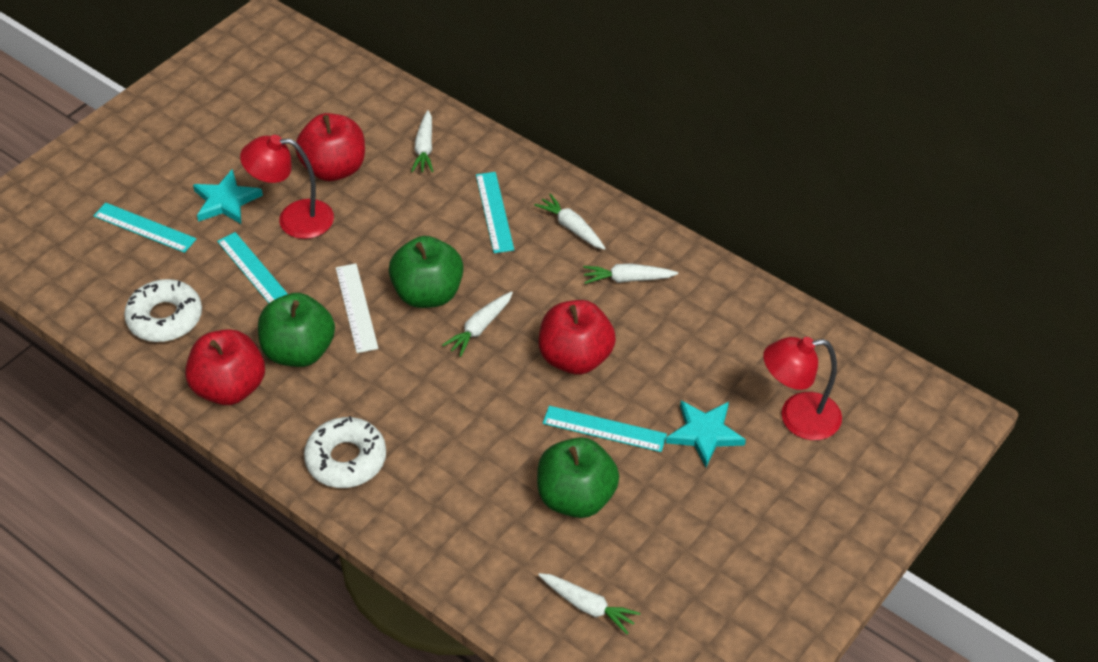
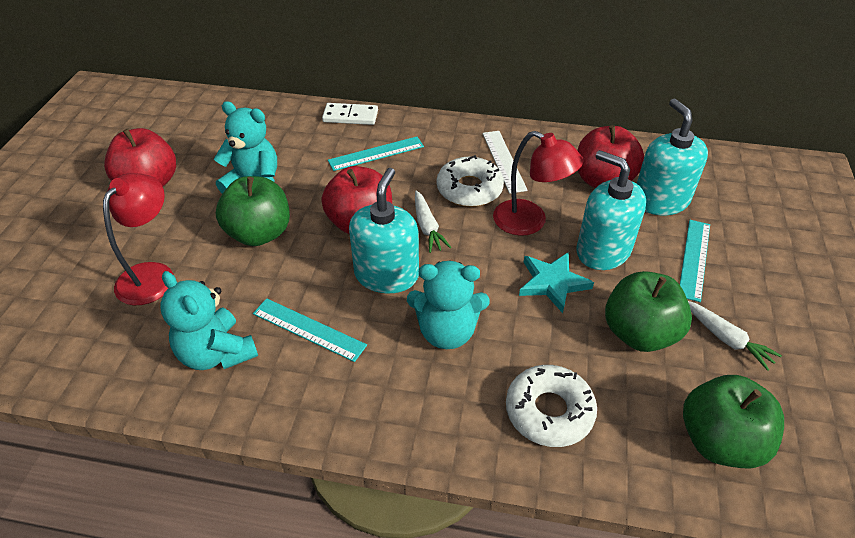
turquoise ruler: 4 -> 3
turquoise soap dispenser: 0 -> 3
turquoise star: 2 -> 1
turquoise teddy bear: 0 -> 3
white carrot: 5 -> 2
white domino: 0 -> 1

